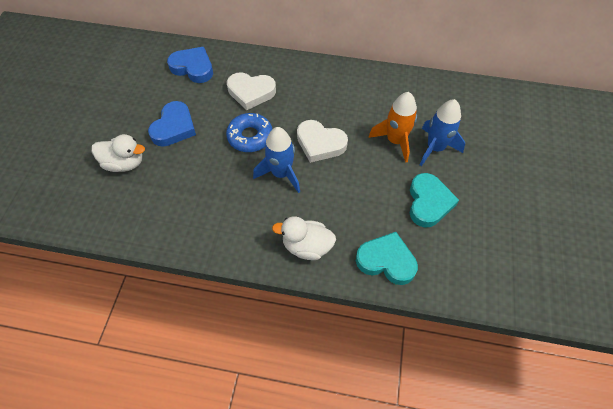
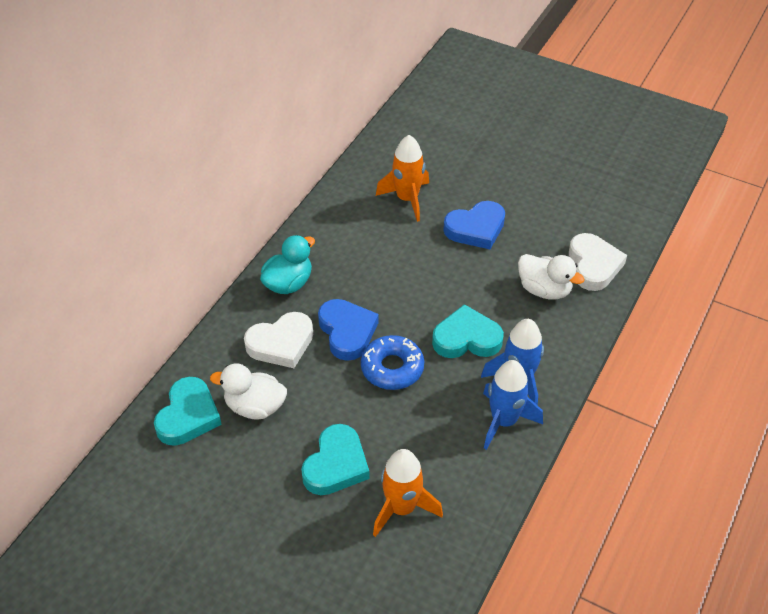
orange rocket: 1 -> 2
turquoise duck: 0 -> 1
turquoise heart: 2 -> 3

